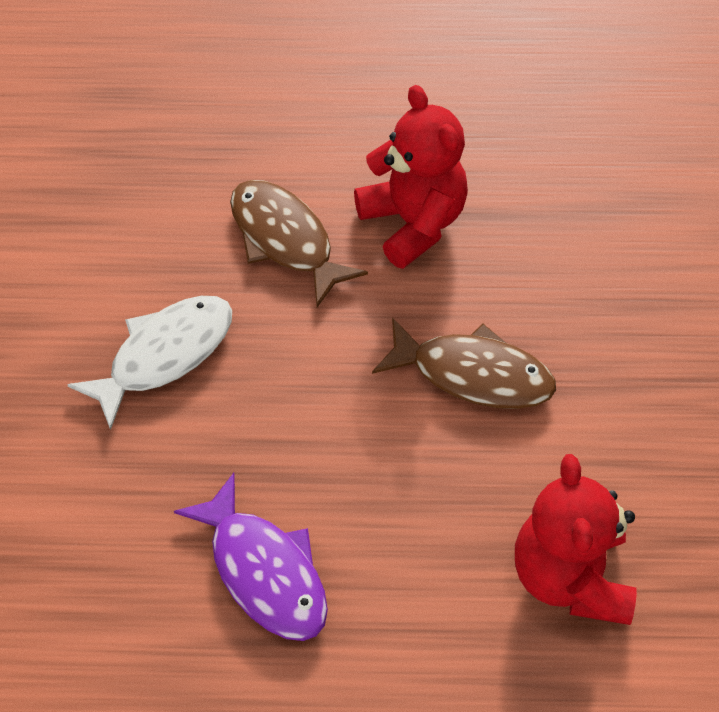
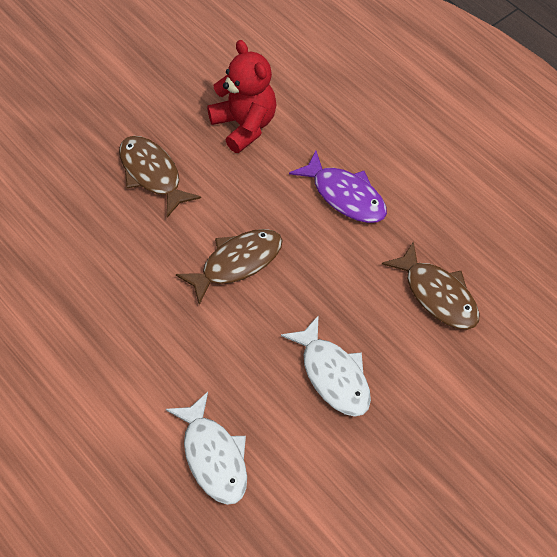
brown fish: 2 -> 3
red teddy bear: 2 -> 1
white fish: 1 -> 2

